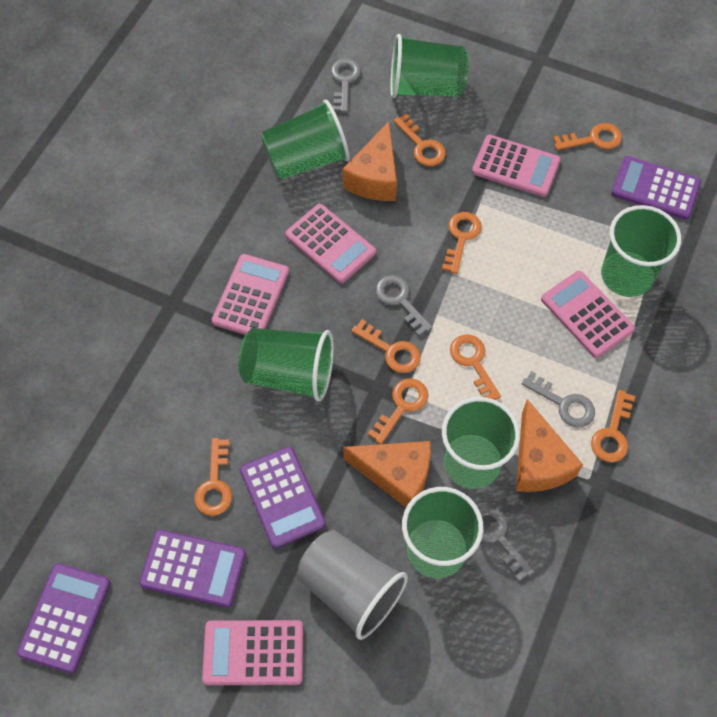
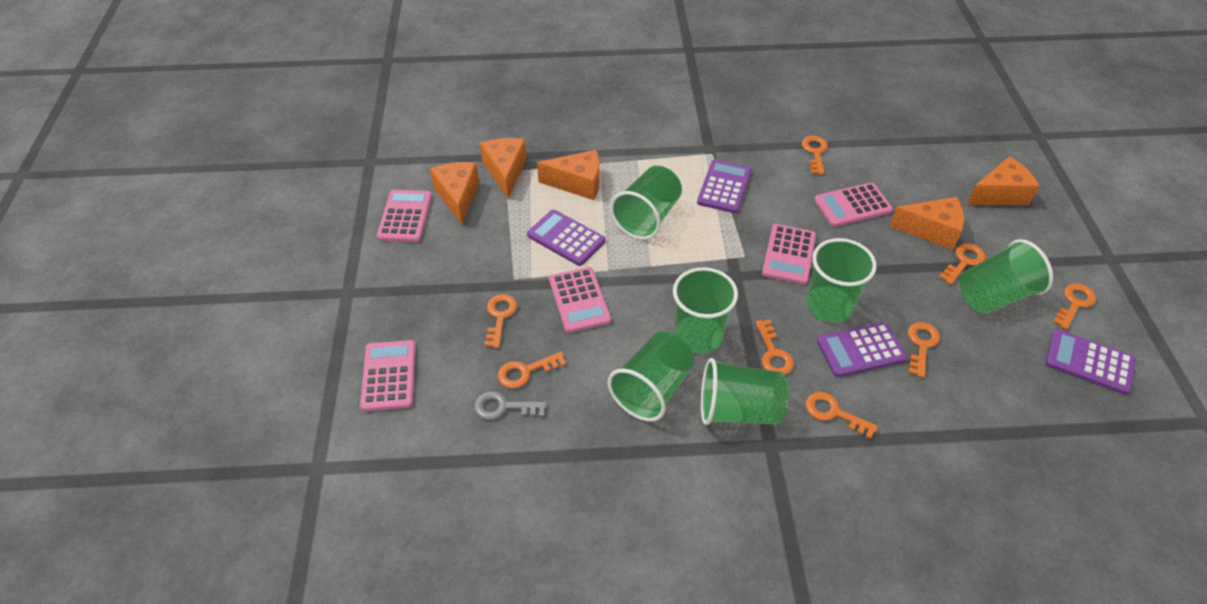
grey cup: 1 -> 0
grey key: 4 -> 1
orange cheese: 3 -> 5

